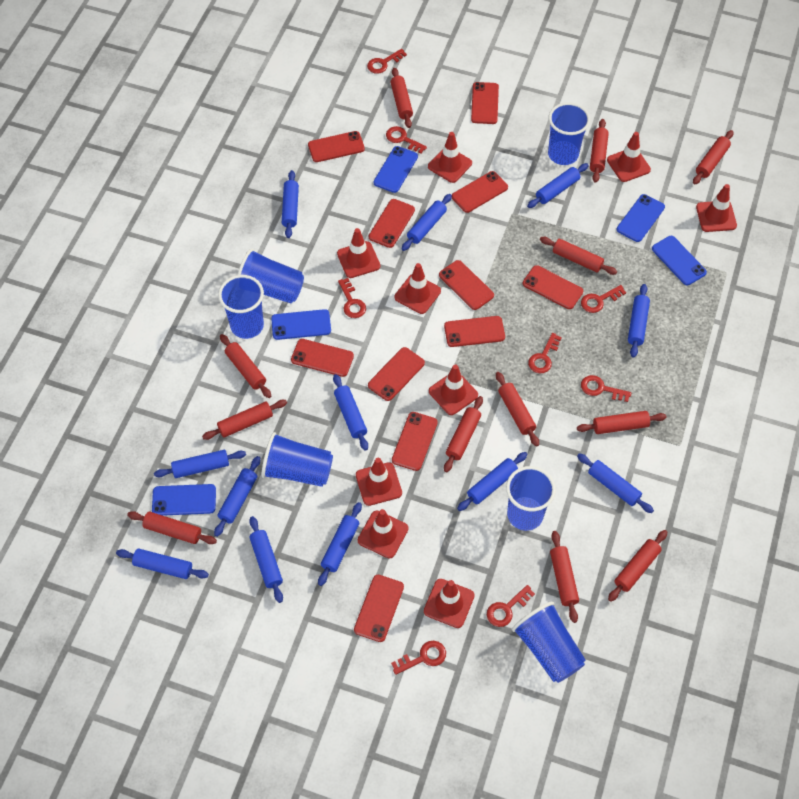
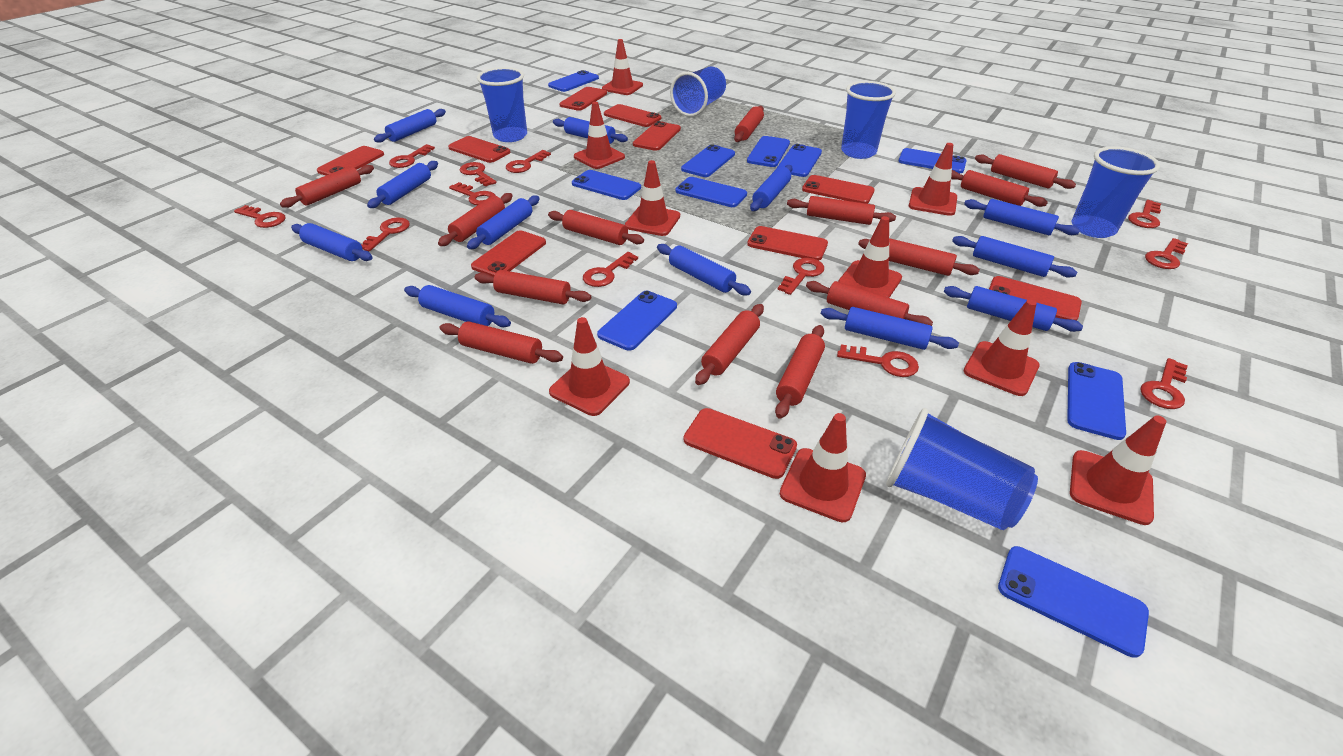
blue cup: 6 -> 5
blue phone: 5 -> 10
red key: 8 -> 12
red phone: 11 -> 10
red rolling pin: 12 -> 13

